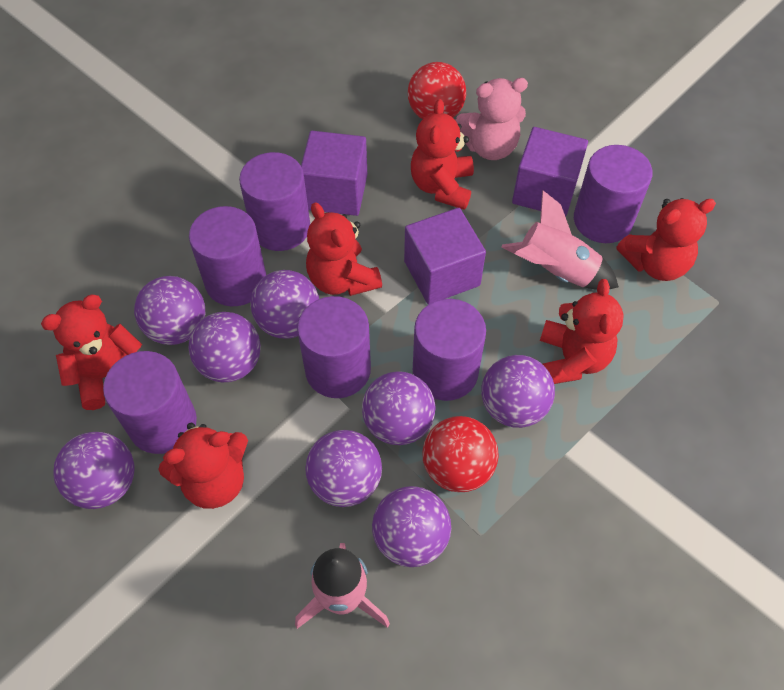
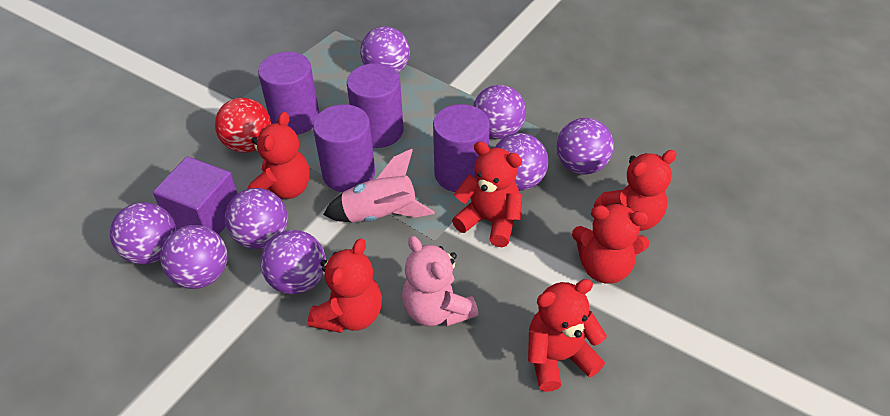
pink rocket: 2 -> 1
purple cube: 3 -> 1
purple cylinder: 6 -> 4
red ball: 2 -> 1

